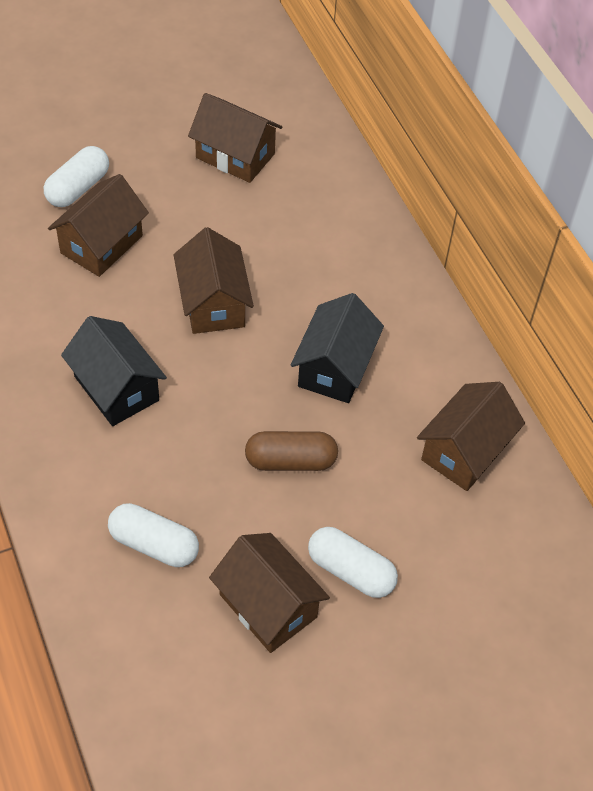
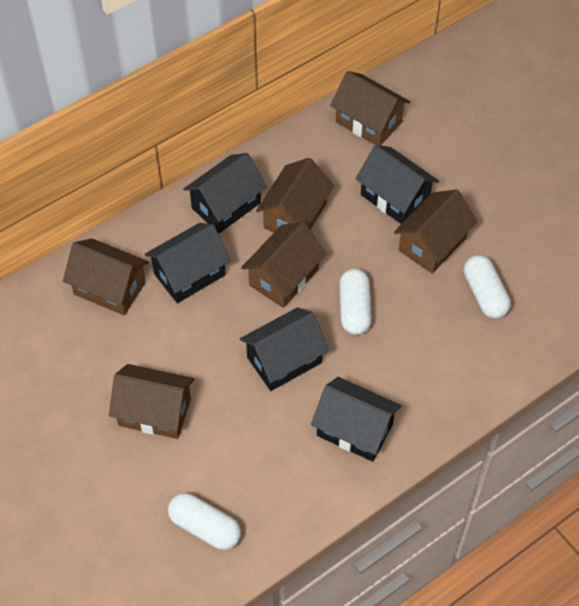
black house: 2 -> 5
brown capsule: 1 -> 0
brown house: 5 -> 6

